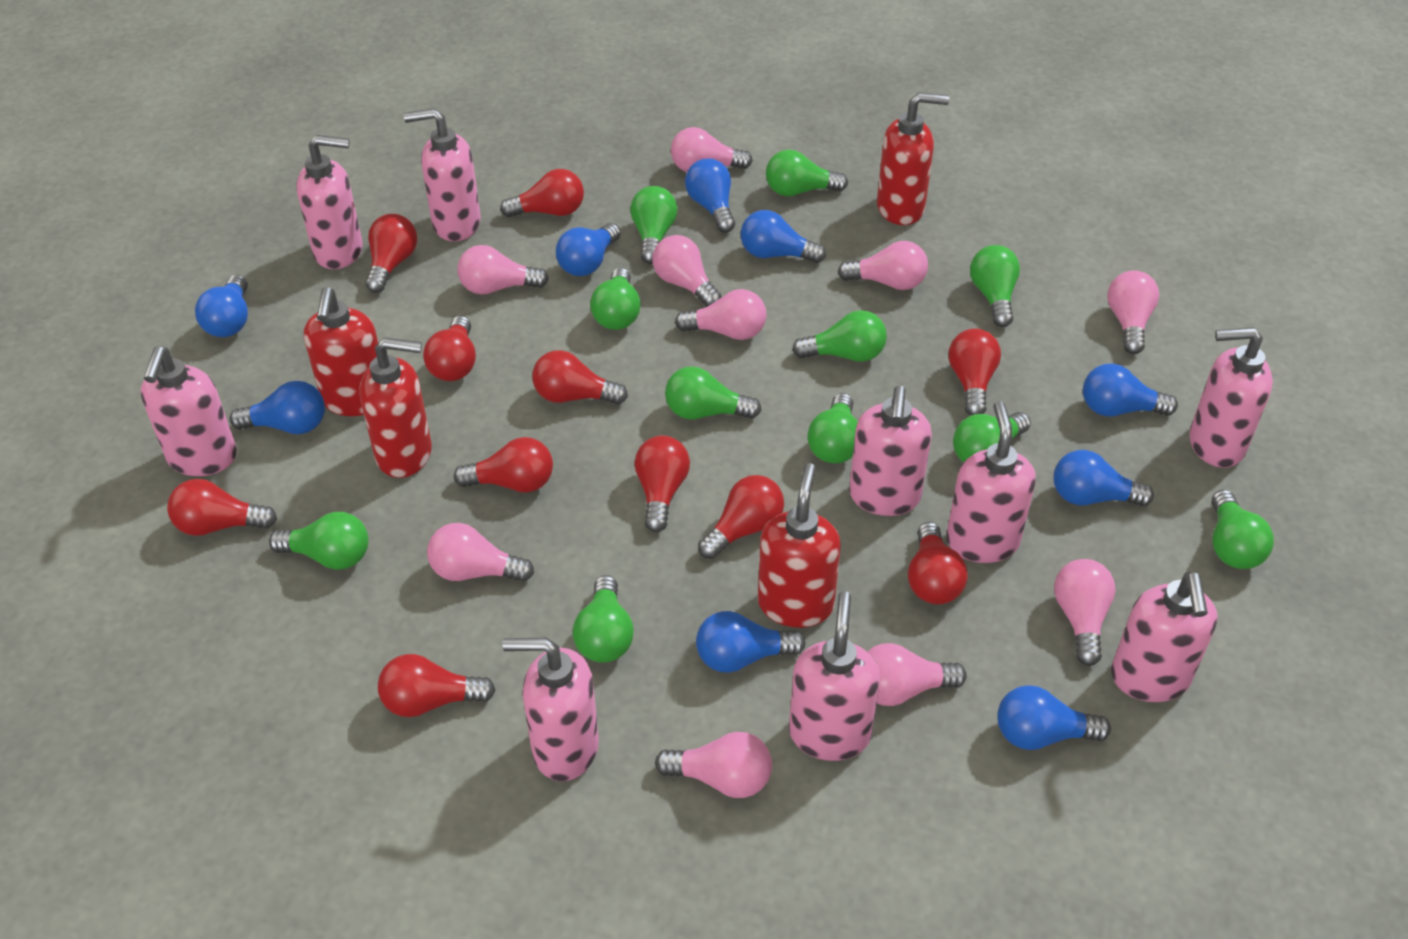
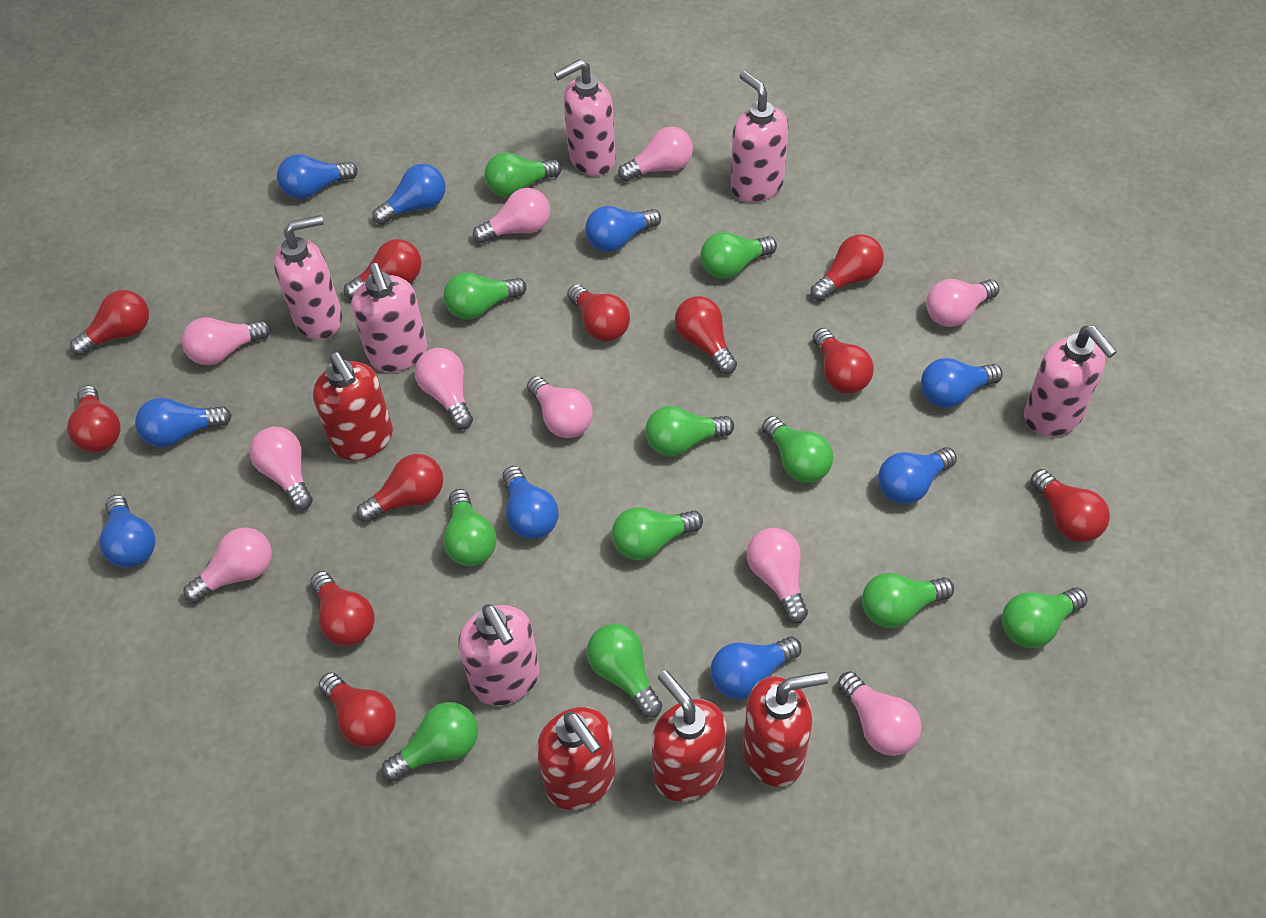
pink soap dispenser: 9 -> 6

